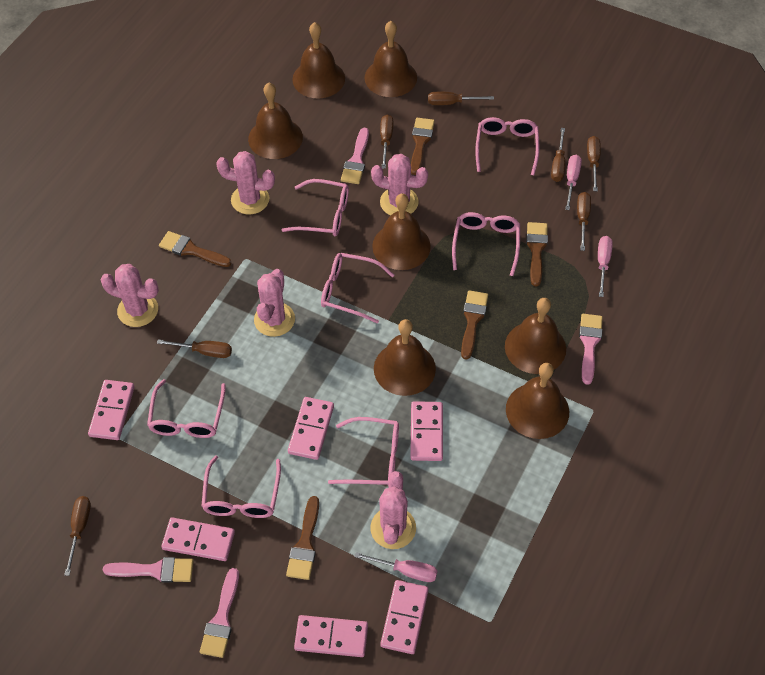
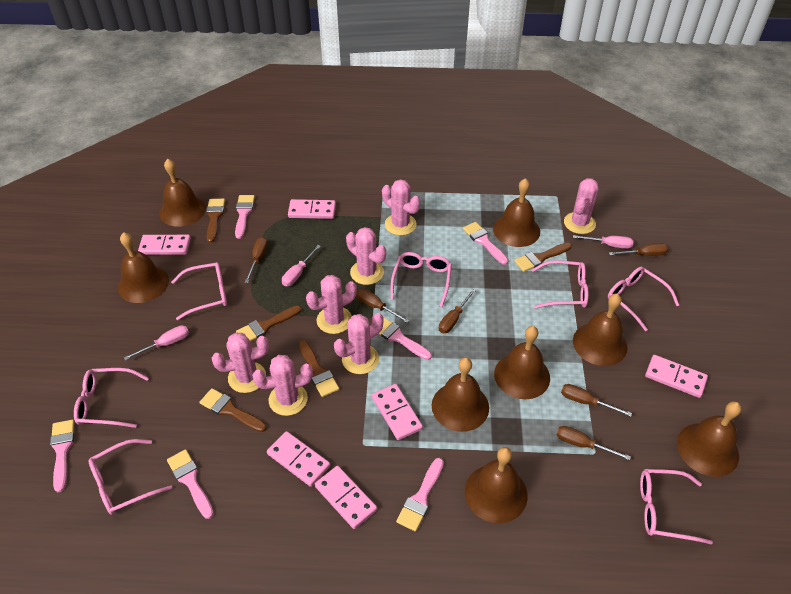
brown bell: 7 -> 8
brown screwdriver: 7 -> 6
pink brush: 4 -> 6
pink cactus: 5 -> 7

